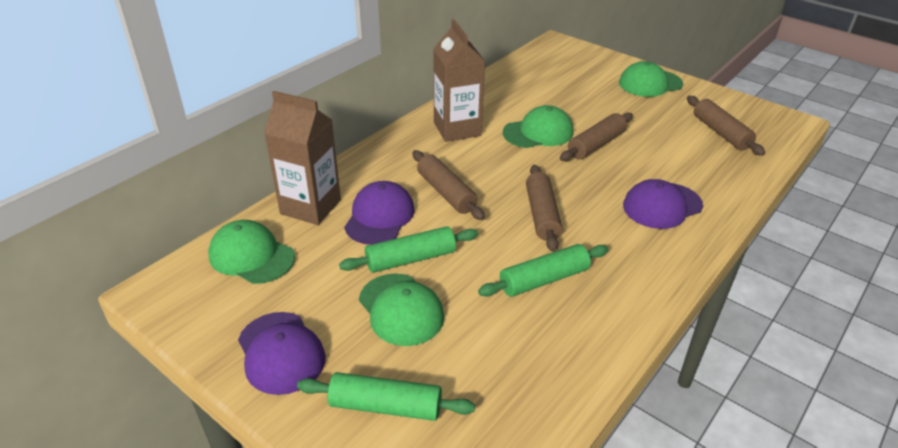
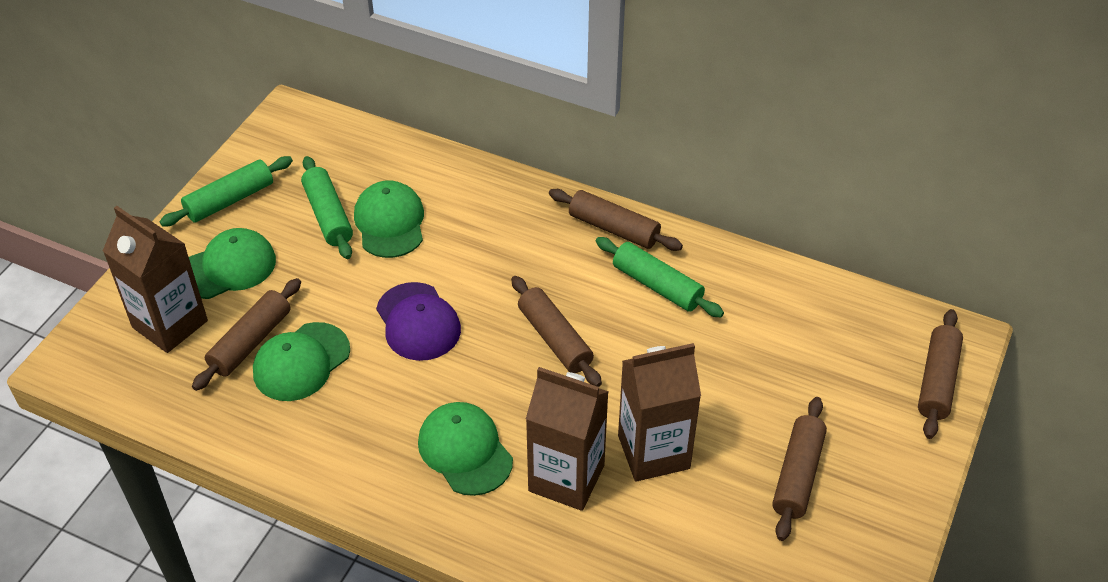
brown carton: 2 -> 3
brown rolling pin: 4 -> 5
purple cap: 3 -> 1

